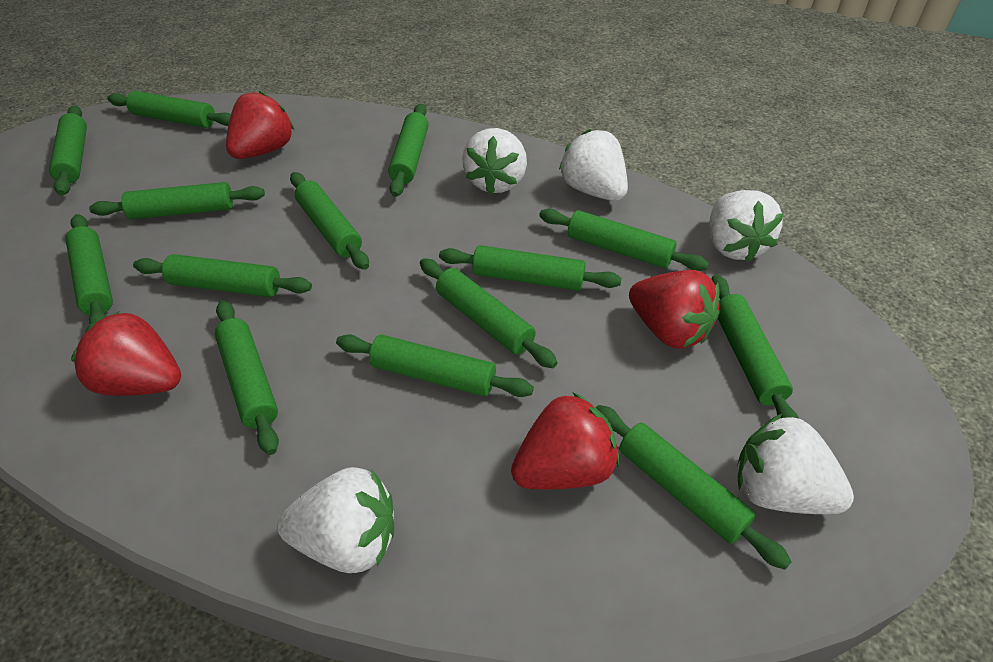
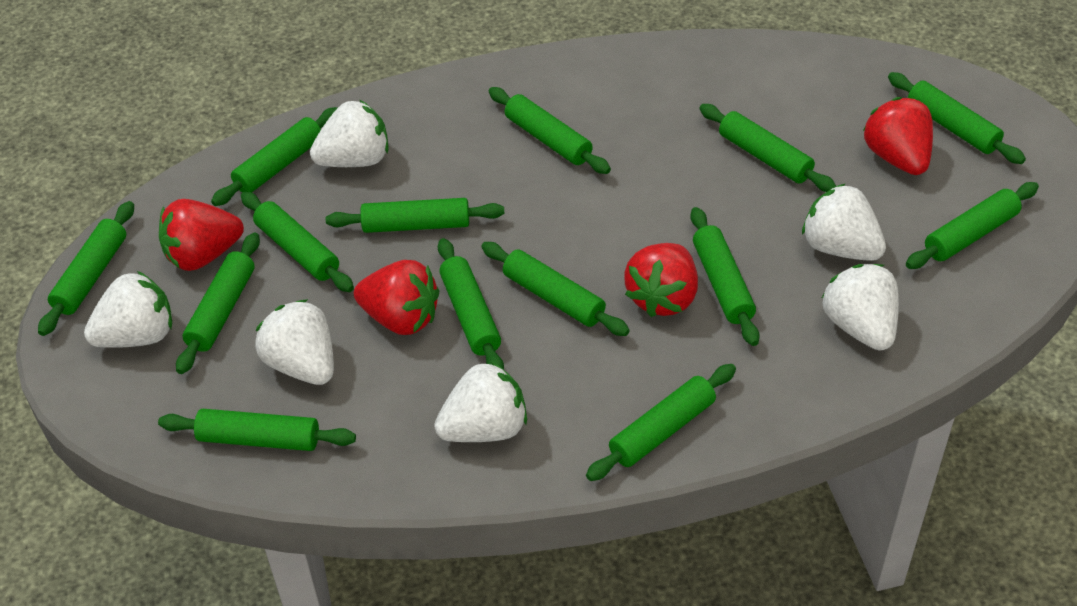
white strawberry: 5 -> 6

